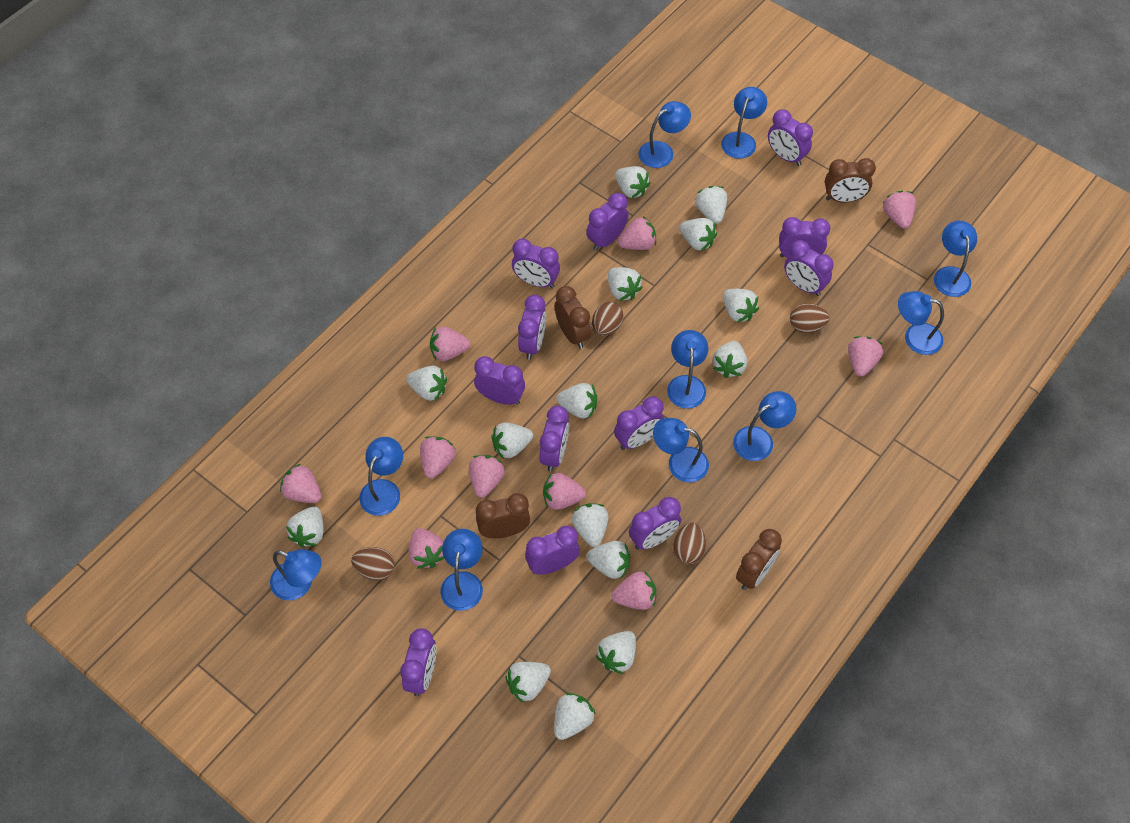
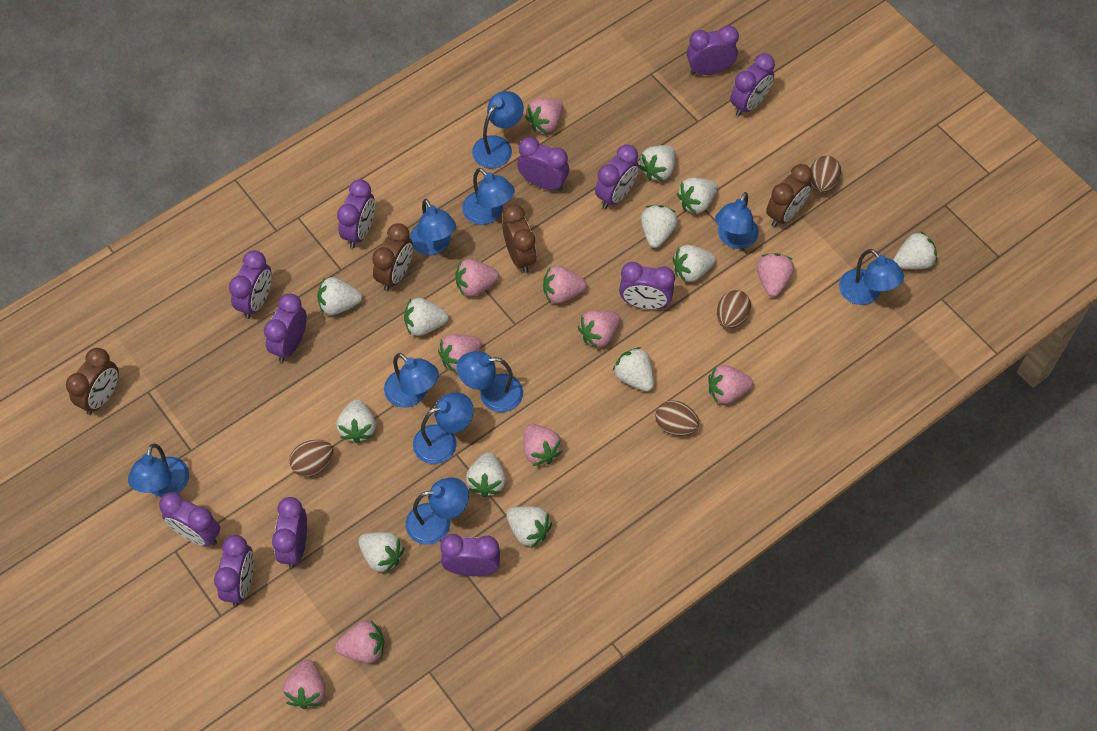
white strawberry: 15 -> 12

